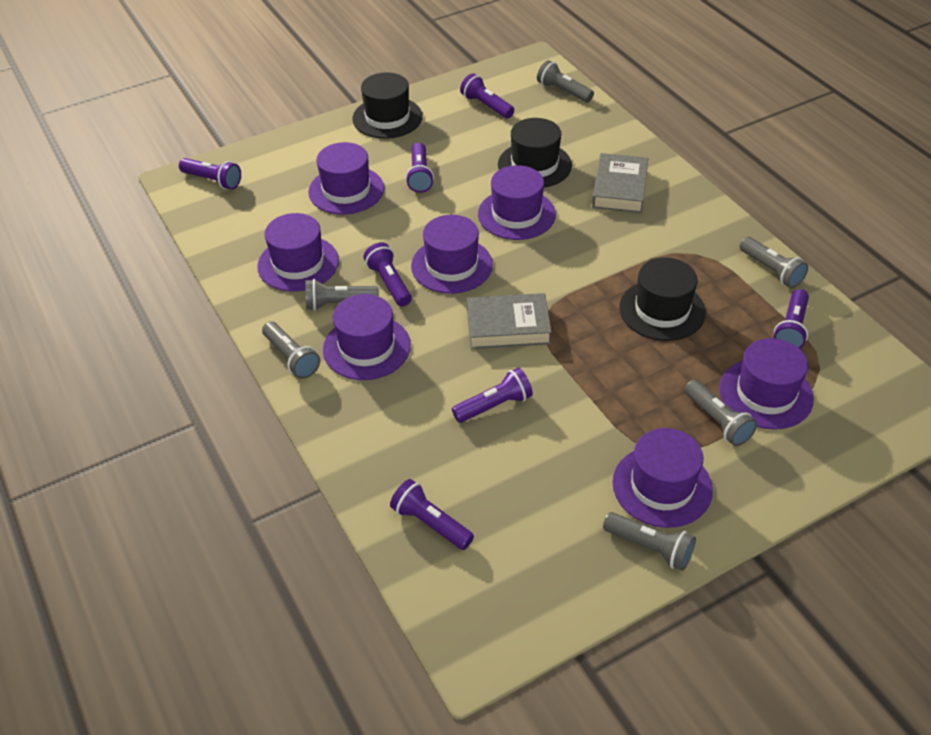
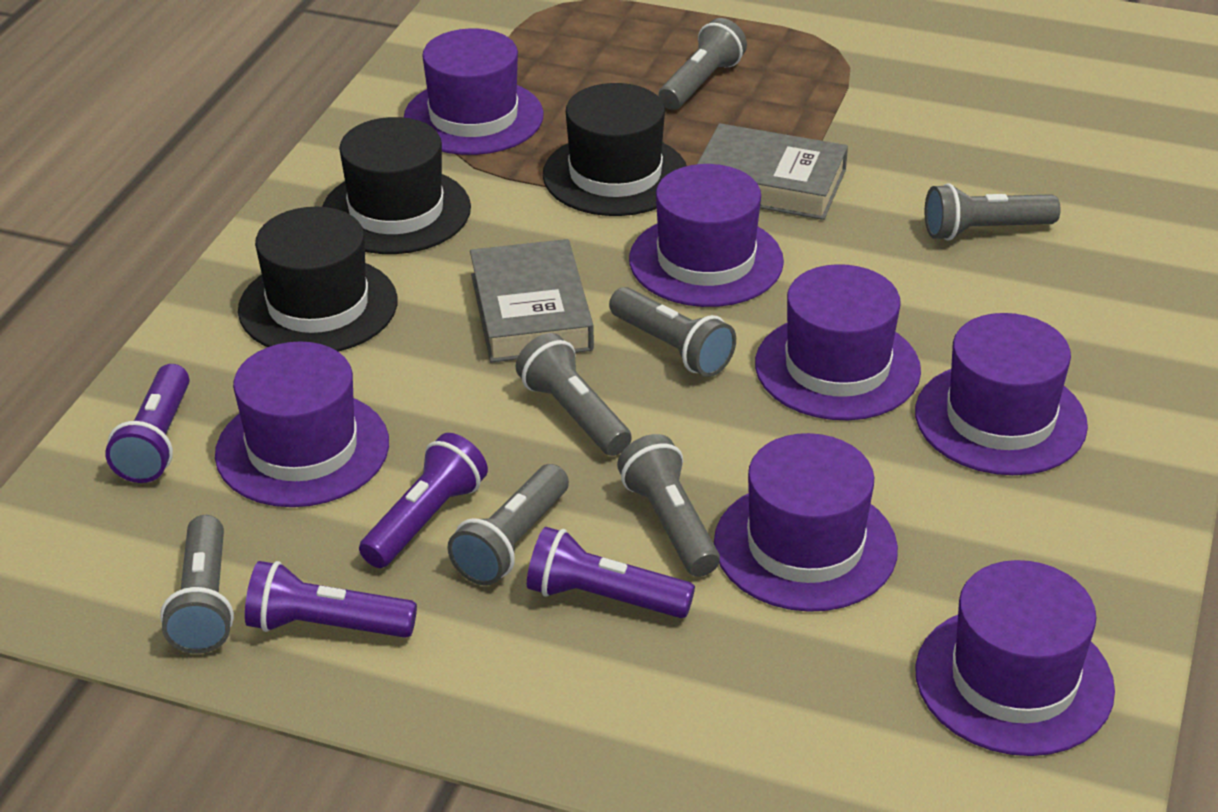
grey flashlight: 6 -> 7
purple flashlight: 7 -> 4

